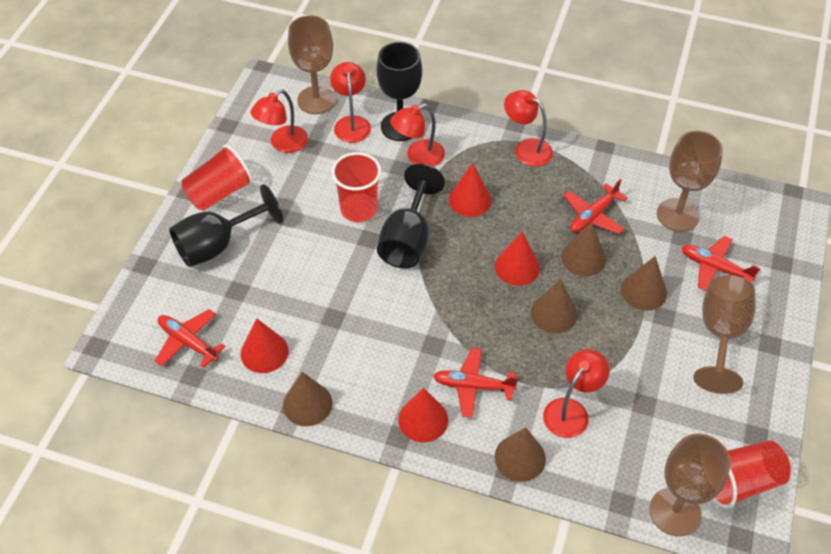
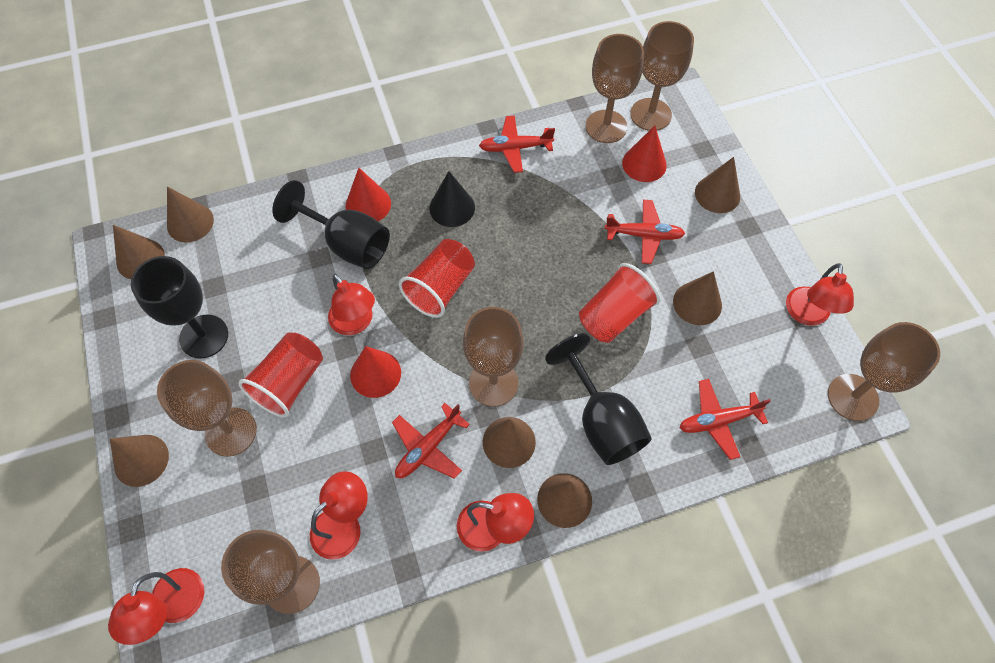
black cone: 0 -> 1
brown cone: 5 -> 7
brown goblet: 4 -> 6
red cone: 4 -> 3

